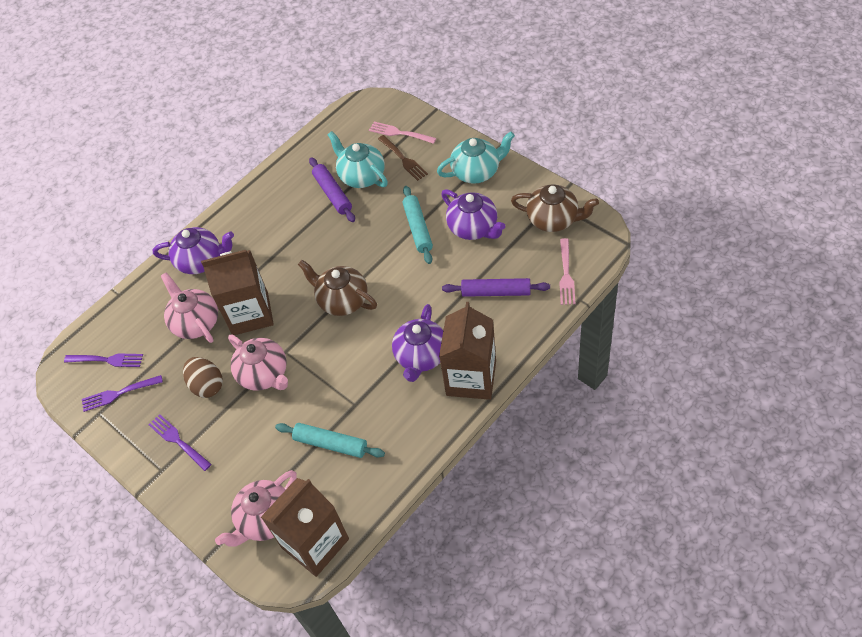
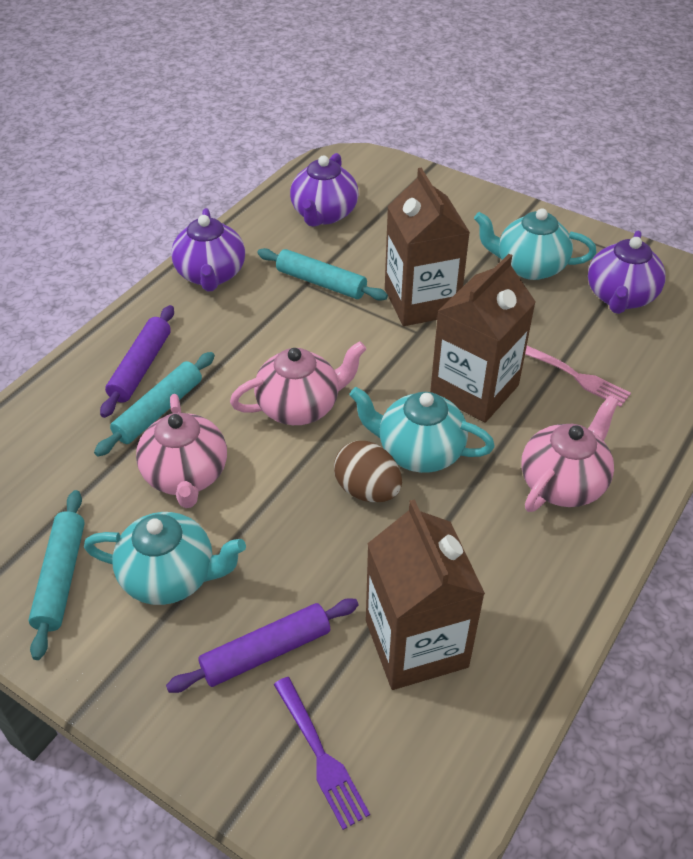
brown fork: 1 -> 0
brown teapot: 2 -> 0
pink fork: 2 -> 1
purple fork: 3 -> 1
turquoise rolling pin: 2 -> 3
turquoise teapot: 2 -> 3

